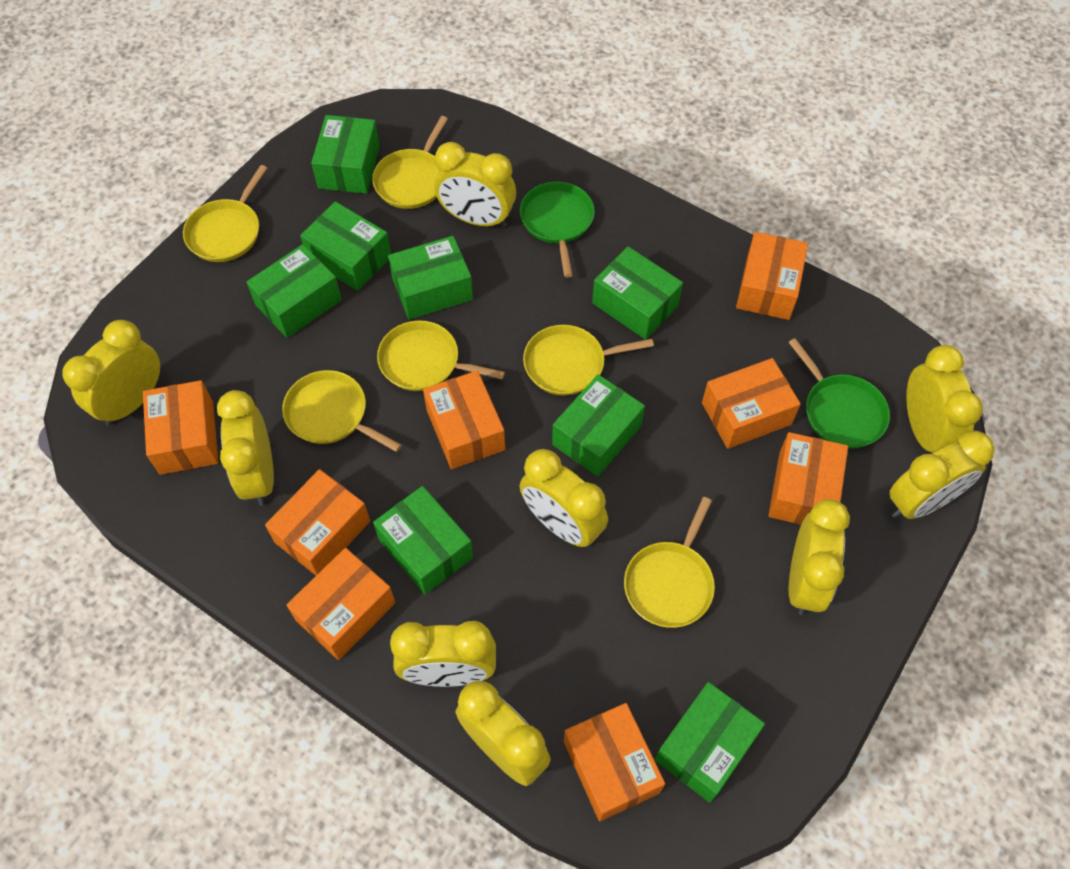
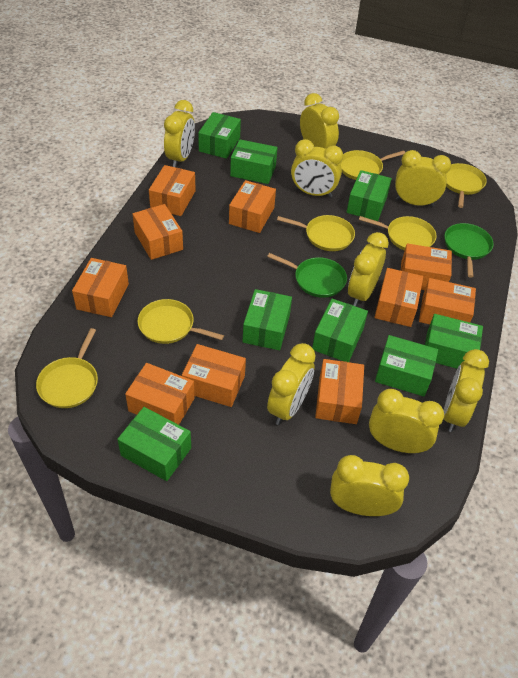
orange box: 8 -> 10

